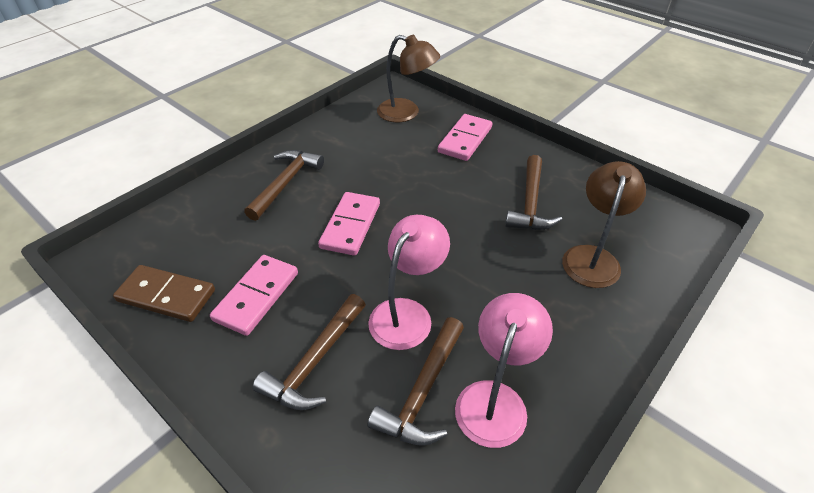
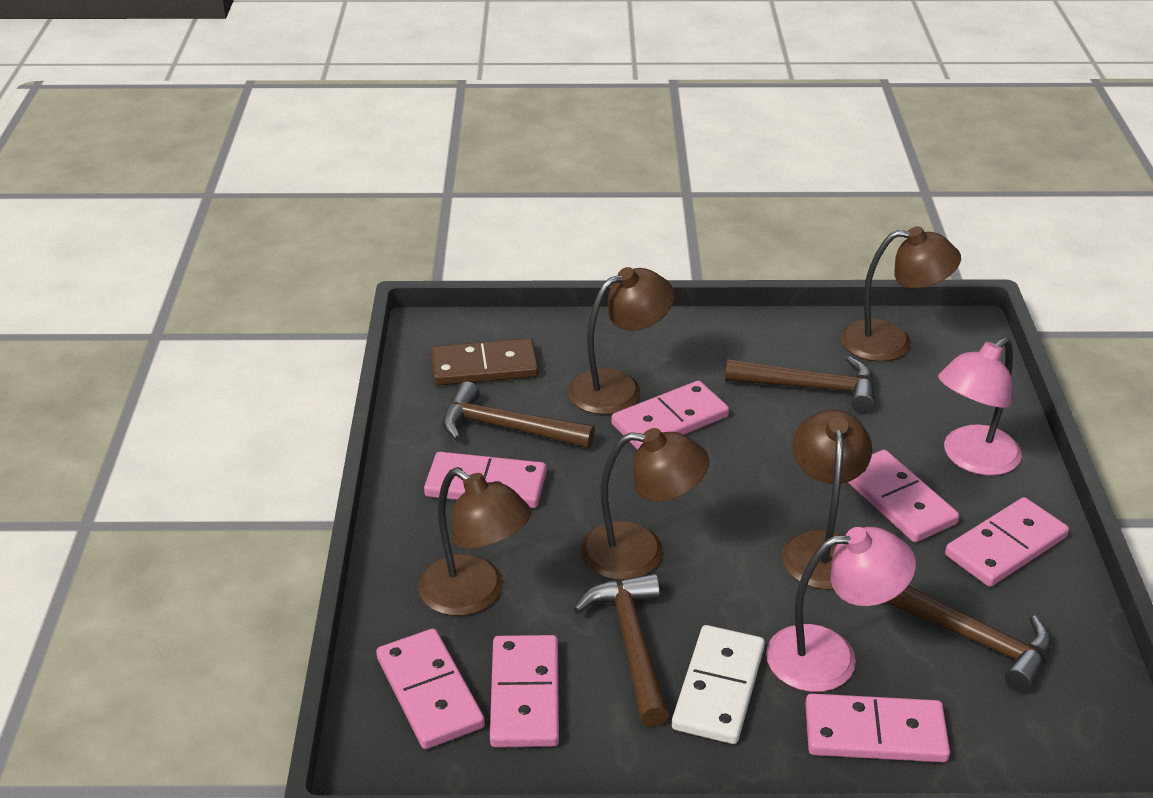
brown lamp: 2 -> 5
pink domino: 3 -> 7
white domino: 0 -> 1

